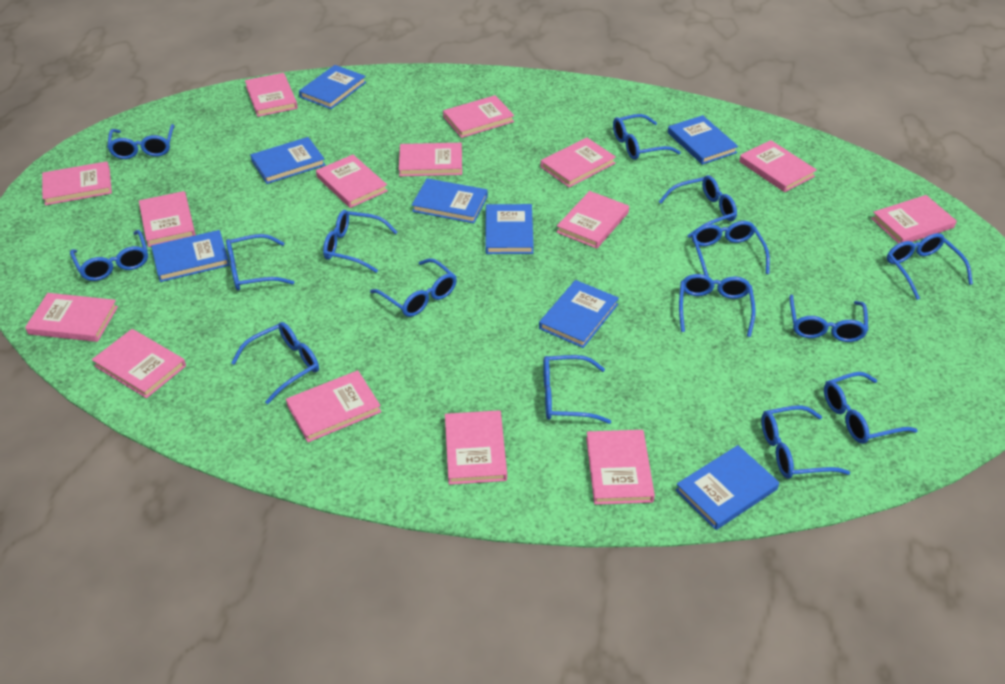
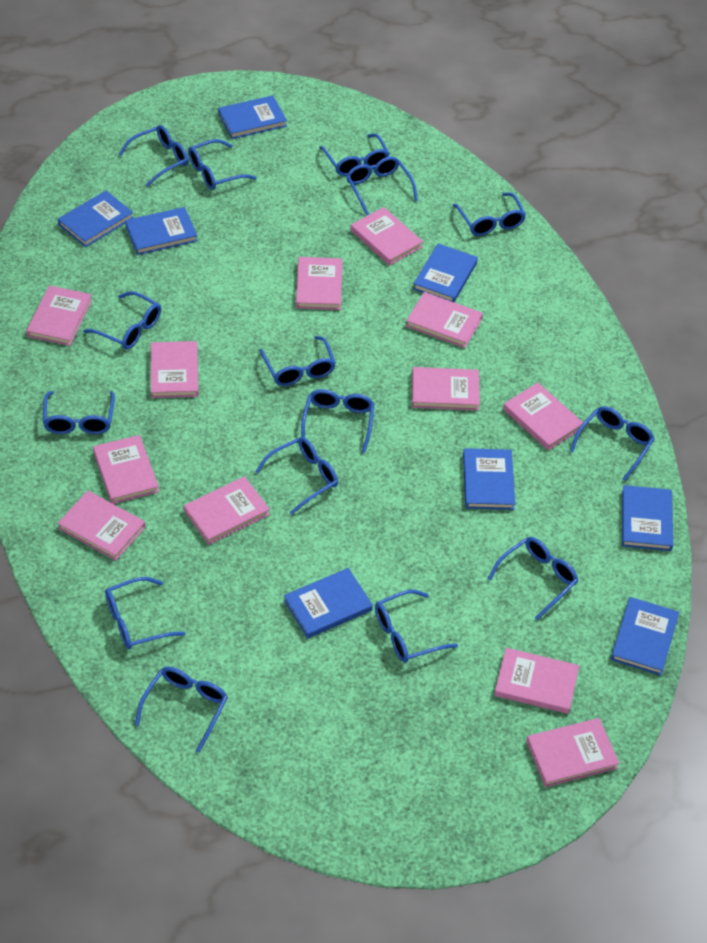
pink book: 15 -> 12

